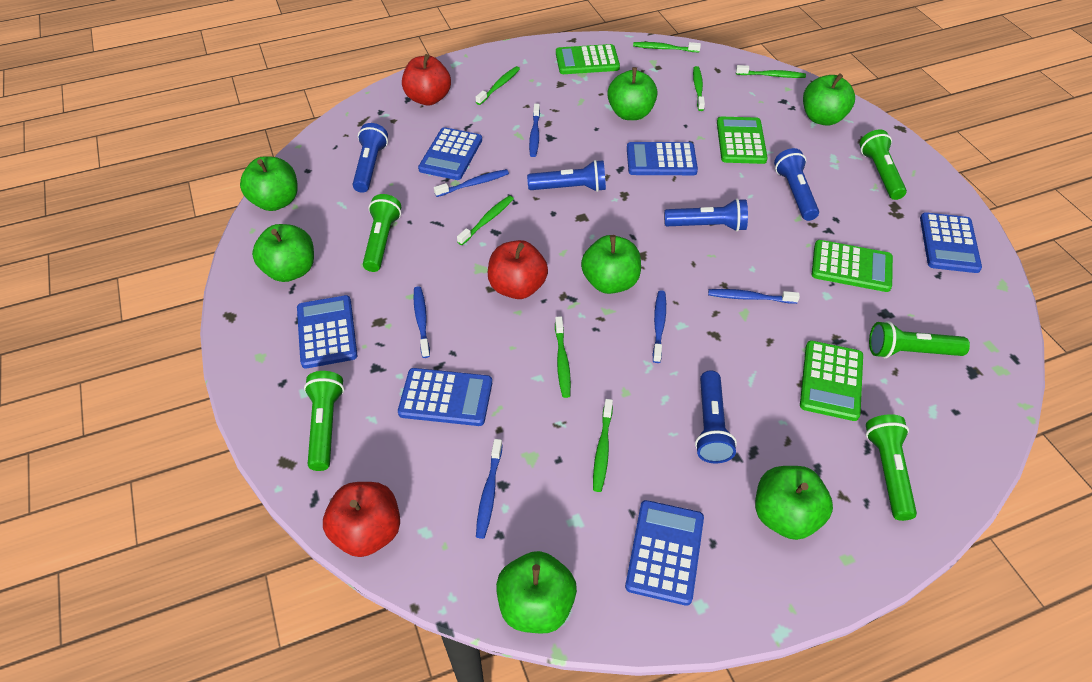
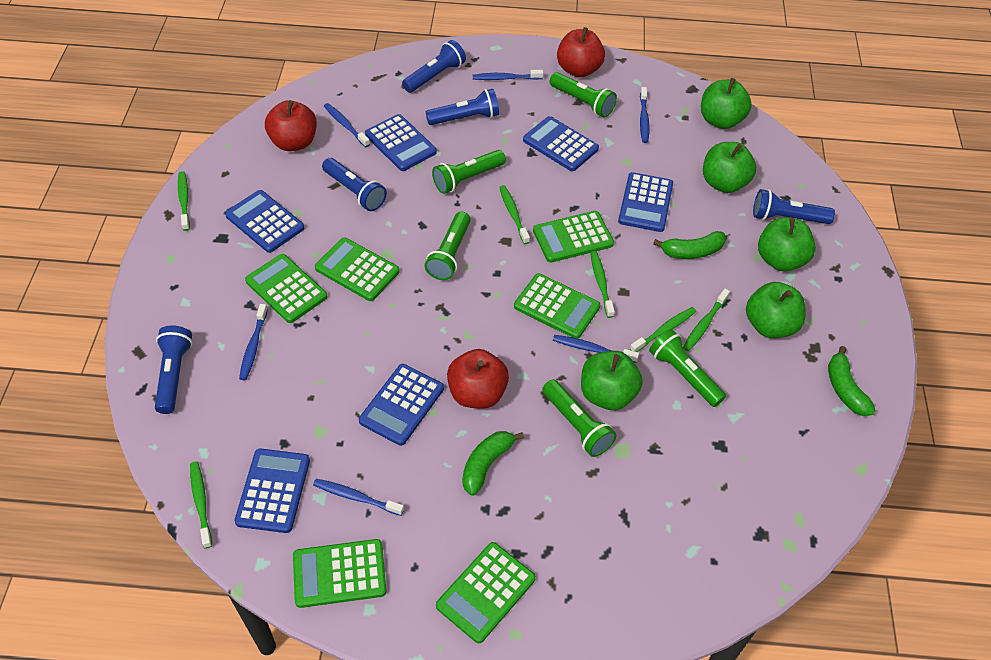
green apple: 7 -> 5
green banana: 0 -> 3
green calculator: 4 -> 6
green toothbrush: 7 -> 6

